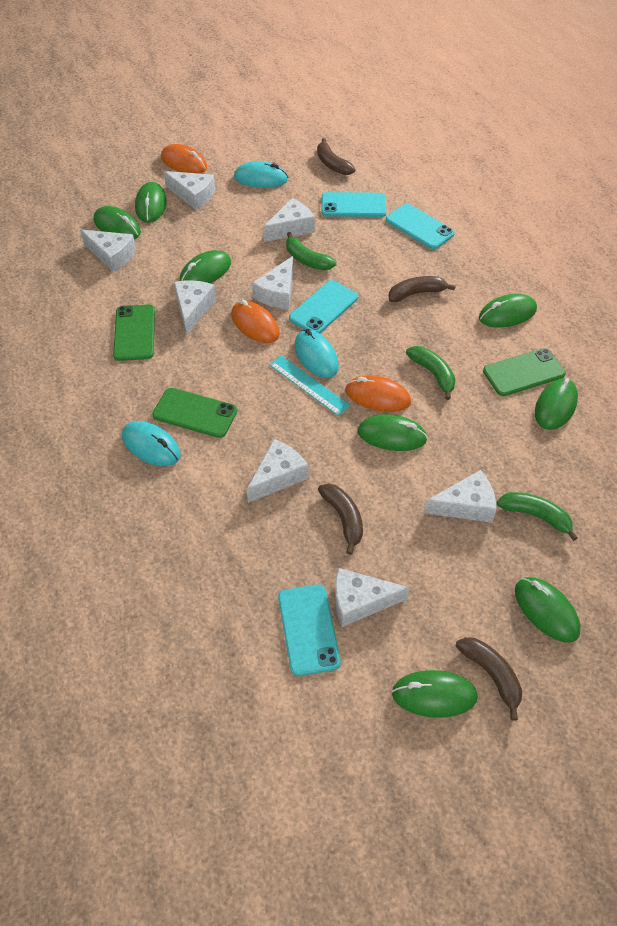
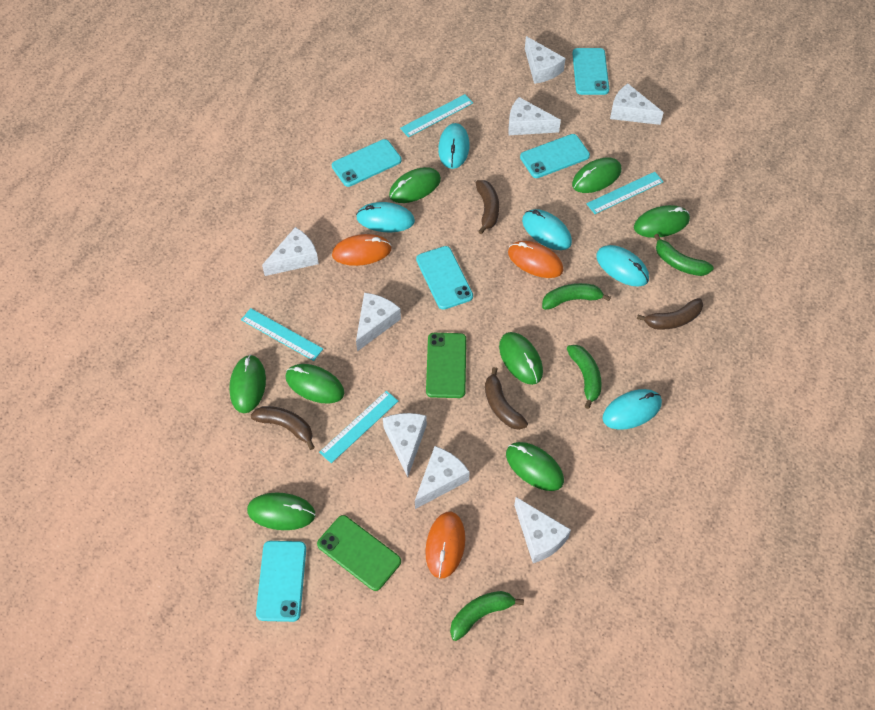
green banana: 3 -> 4
green phone: 3 -> 2
turquoise mouse: 3 -> 5
turquoise phone: 4 -> 5
turquoise ruler: 1 -> 4

